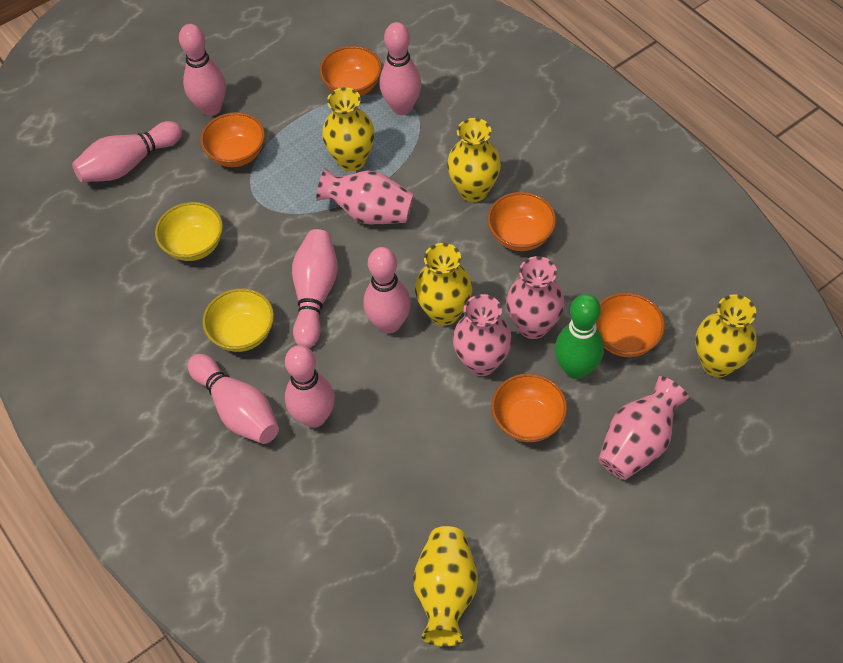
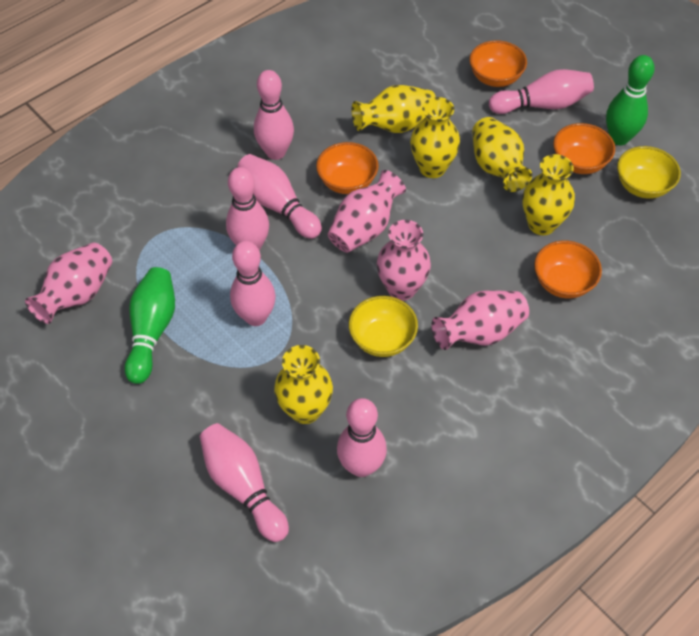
green bowling pin: 1 -> 2
orange bowl: 5 -> 4

